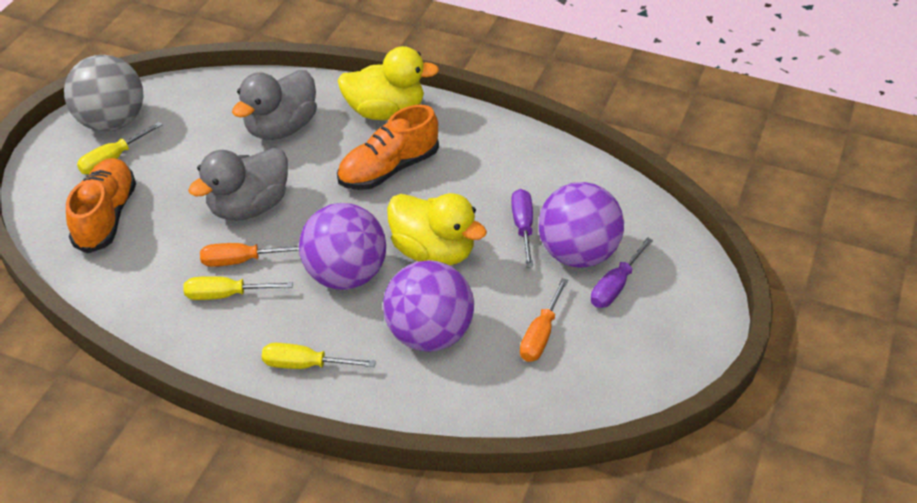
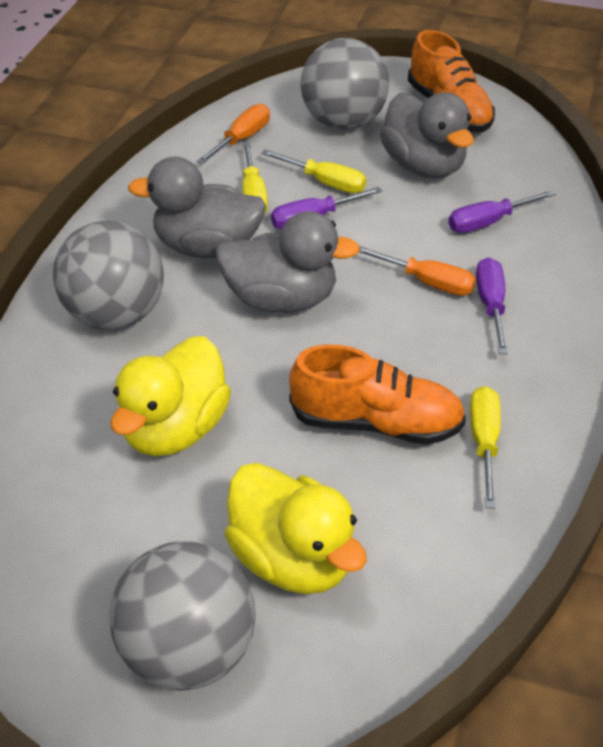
grey ball: 1 -> 3
grey duck: 2 -> 3
purple ball: 3 -> 0
purple screwdriver: 2 -> 3

